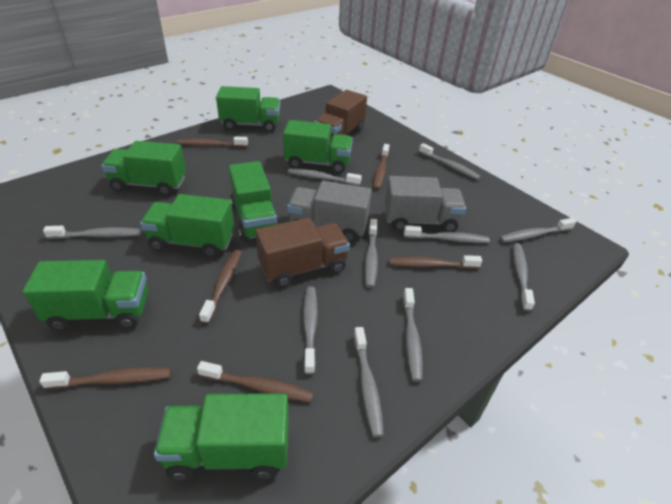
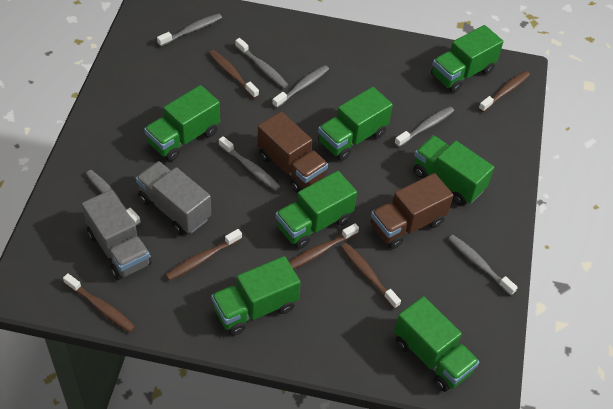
grey toothbrush: 10 -> 7

